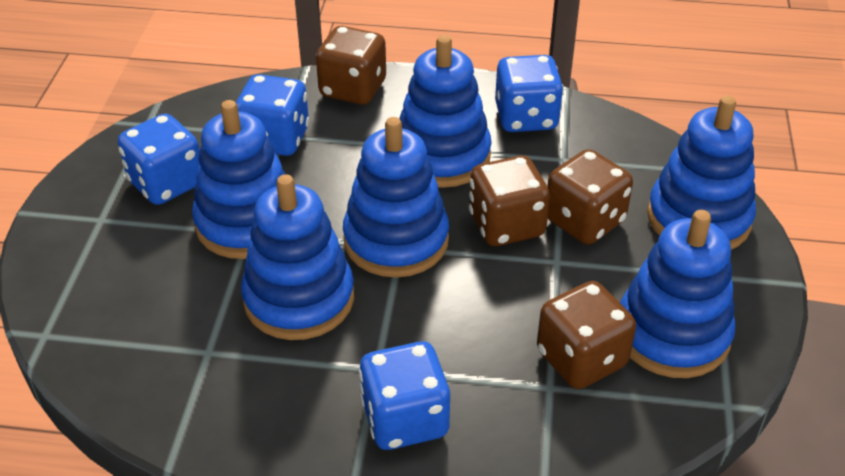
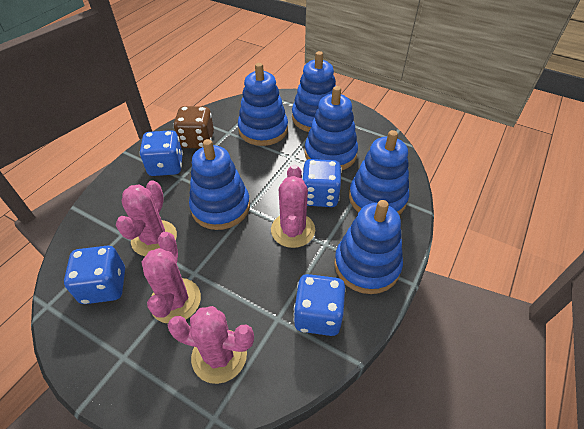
brown dice: 4 -> 1
pink cactus: 0 -> 4

